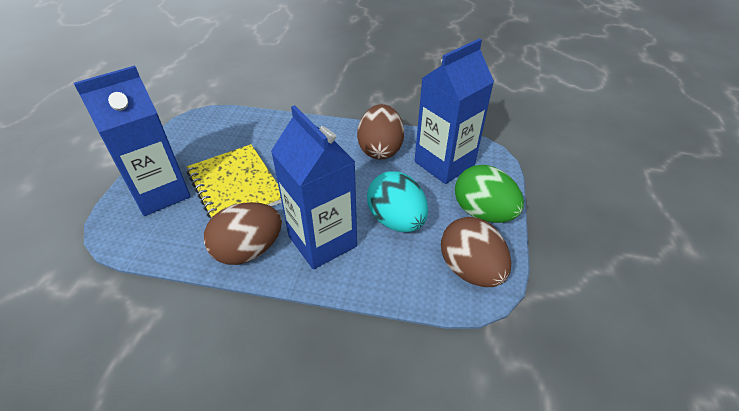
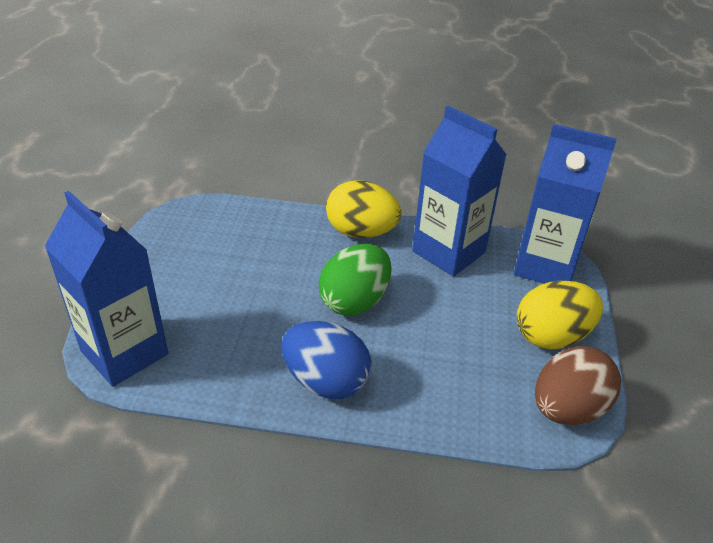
blue egg: 0 -> 1
brown egg: 3 -> 1
turquoise egg: 1 -> 0
yellow egg: 0 -> 2
yellow notebook: 1 -> 0

